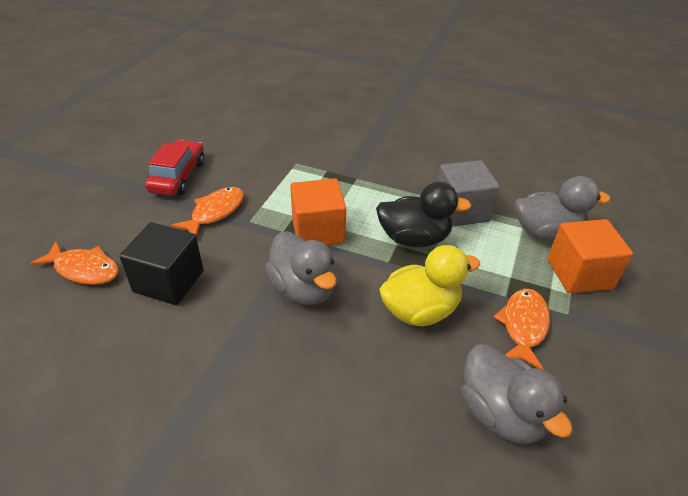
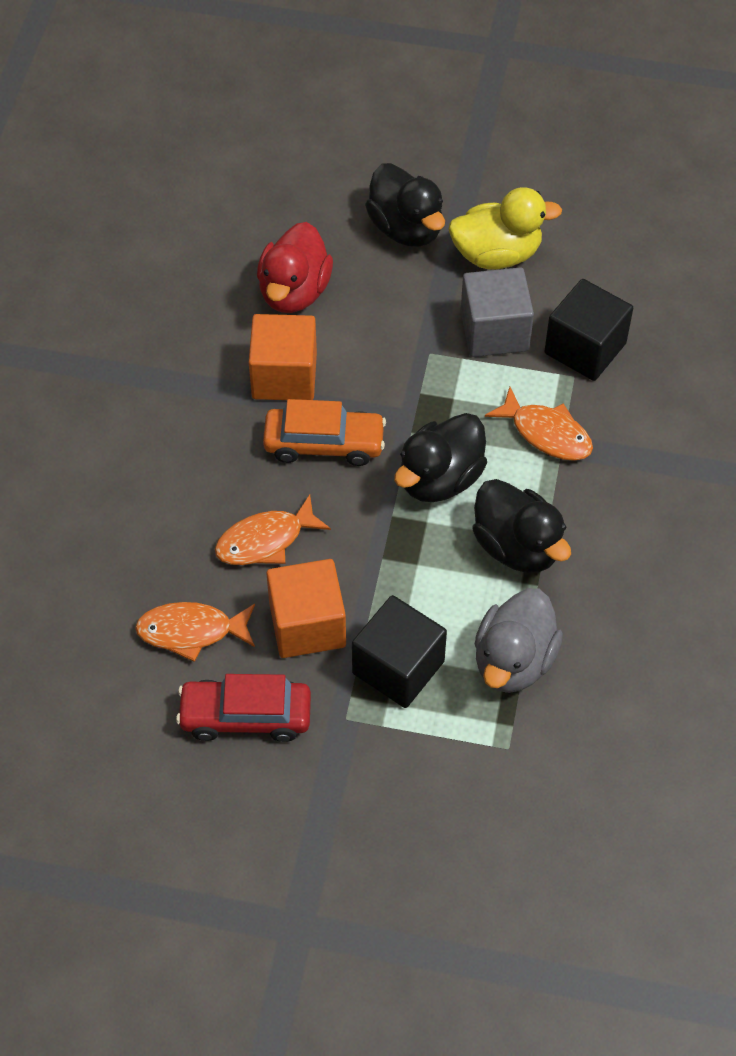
black cube: 1 -> 2
black duck: 1 -> 3
grey duck: 3 -> 1
orange car: 0 -> 1
red duck: 0 -> 1

